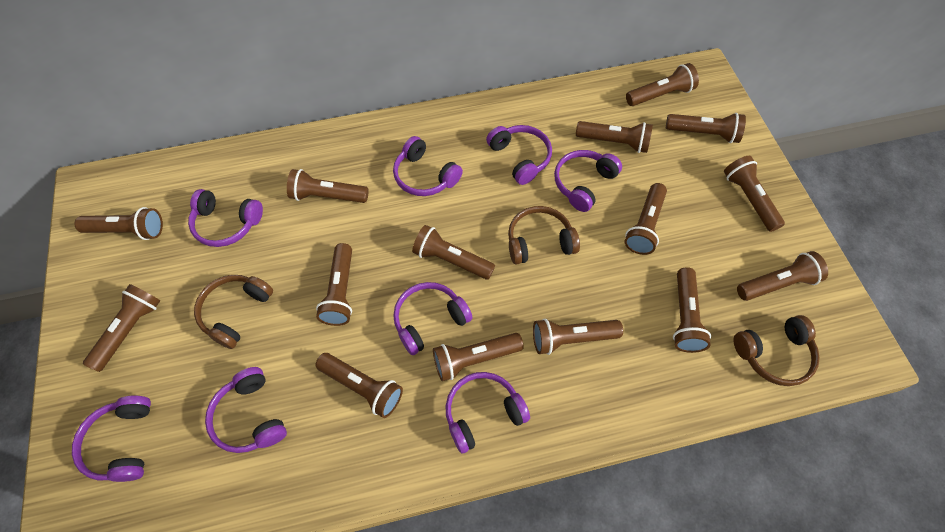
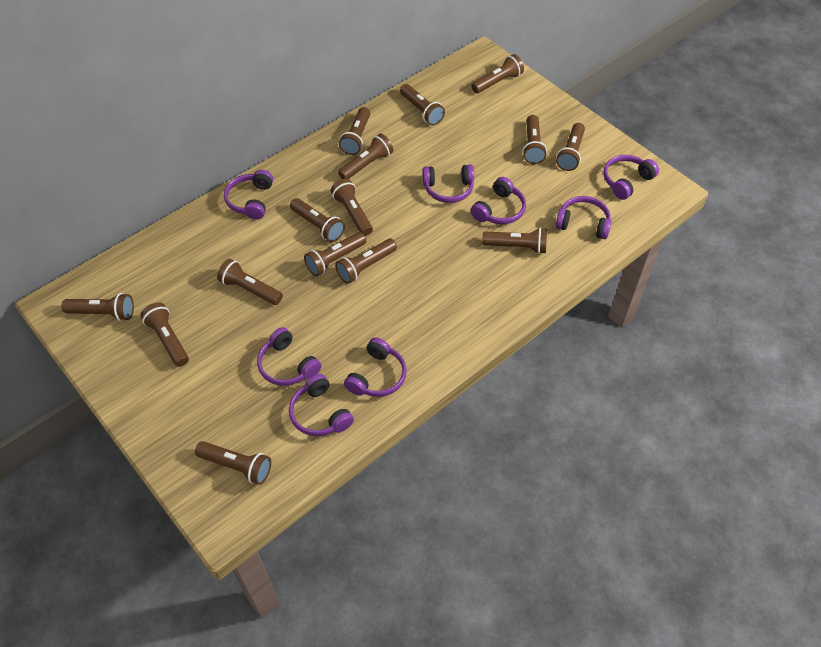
brown headphones: 3 -> 0

